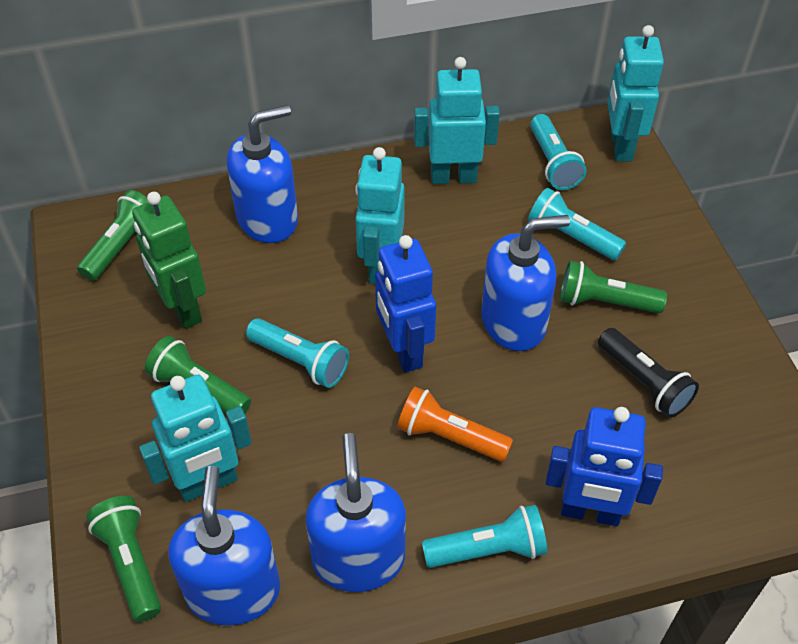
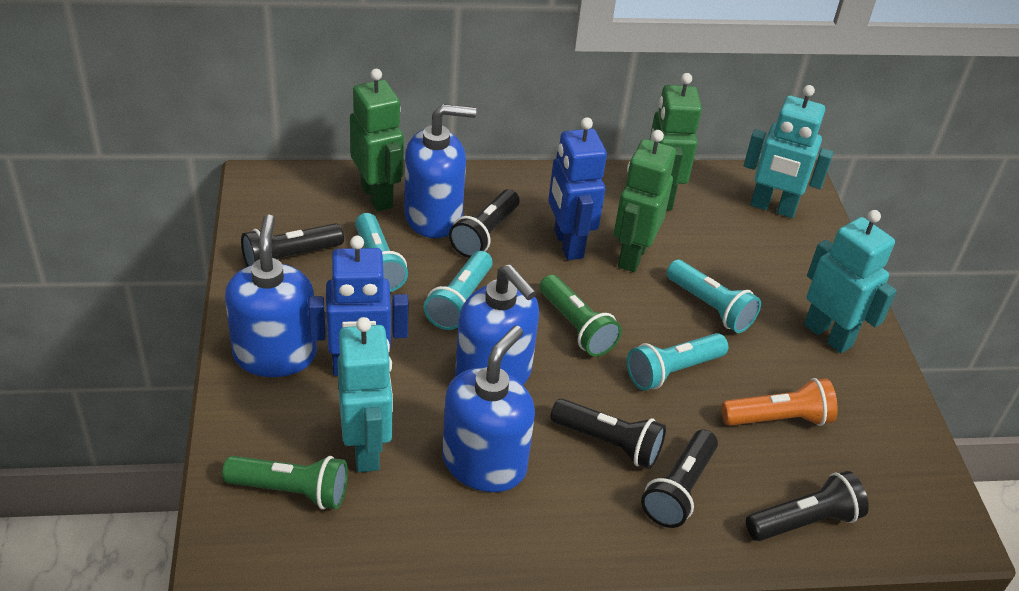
black flashlight: 1 -> 5
green flashlight: 4 -> 2
green robot: 1 -> 3
turquoise robot: 4 -> 3

